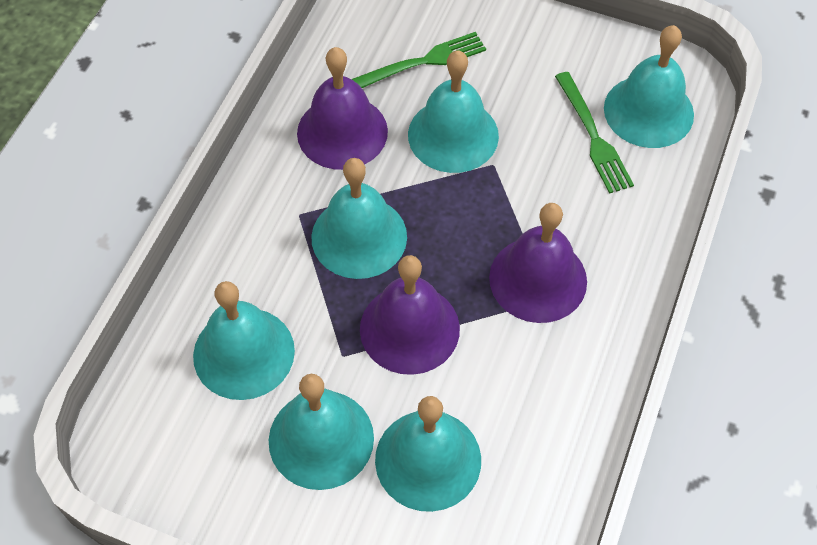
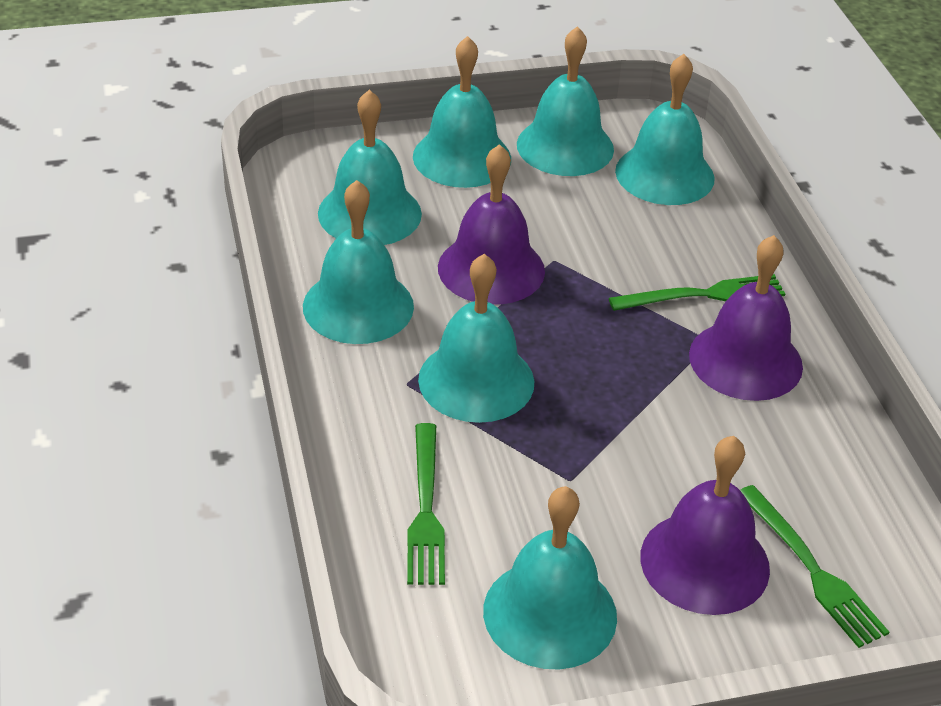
green fork: 2 -> 3
turquoise bell: 6 -> 7

